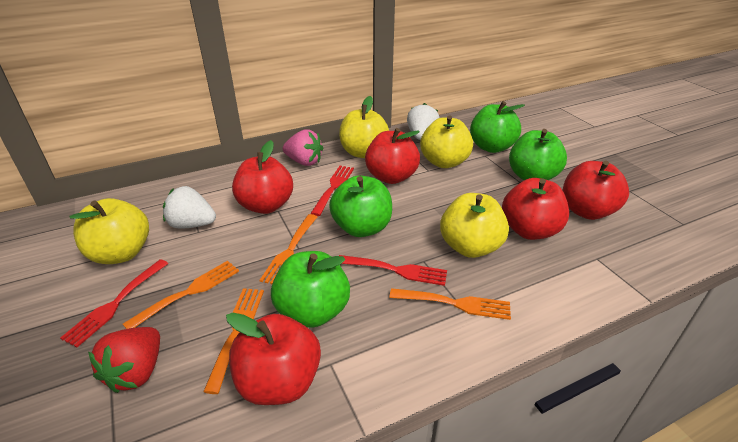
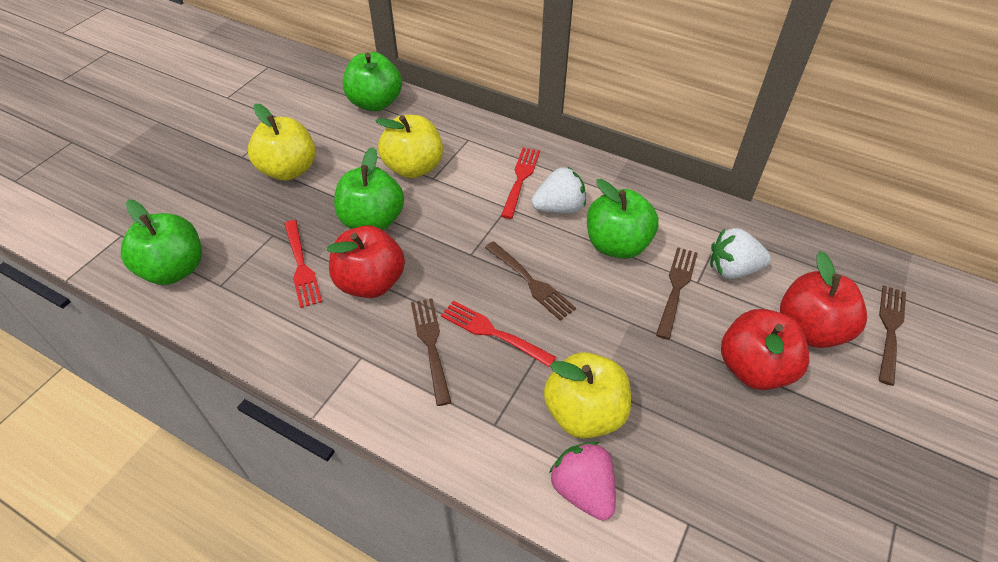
brown fork: 0 -> 4
orange fork: 4 -> 0
red apple: 5 -> 3
red strawberry: 1 -> 0
yellow apple: 4 -> 3

